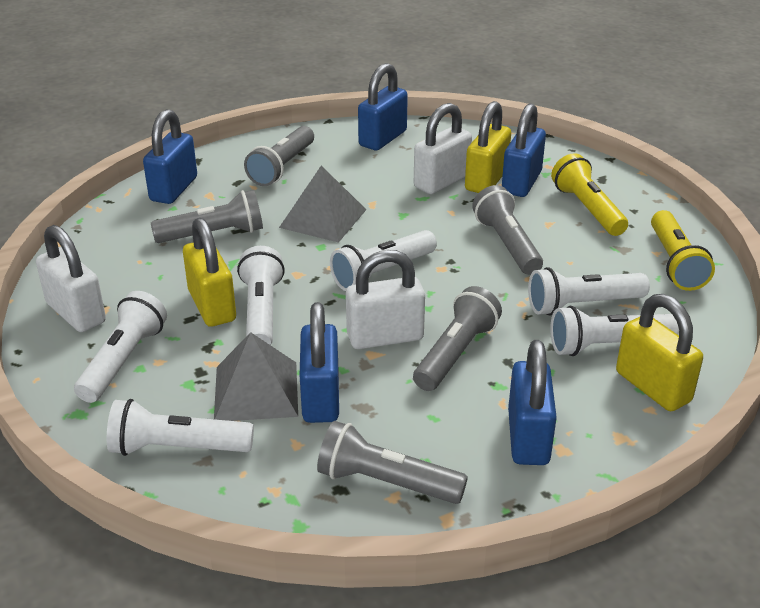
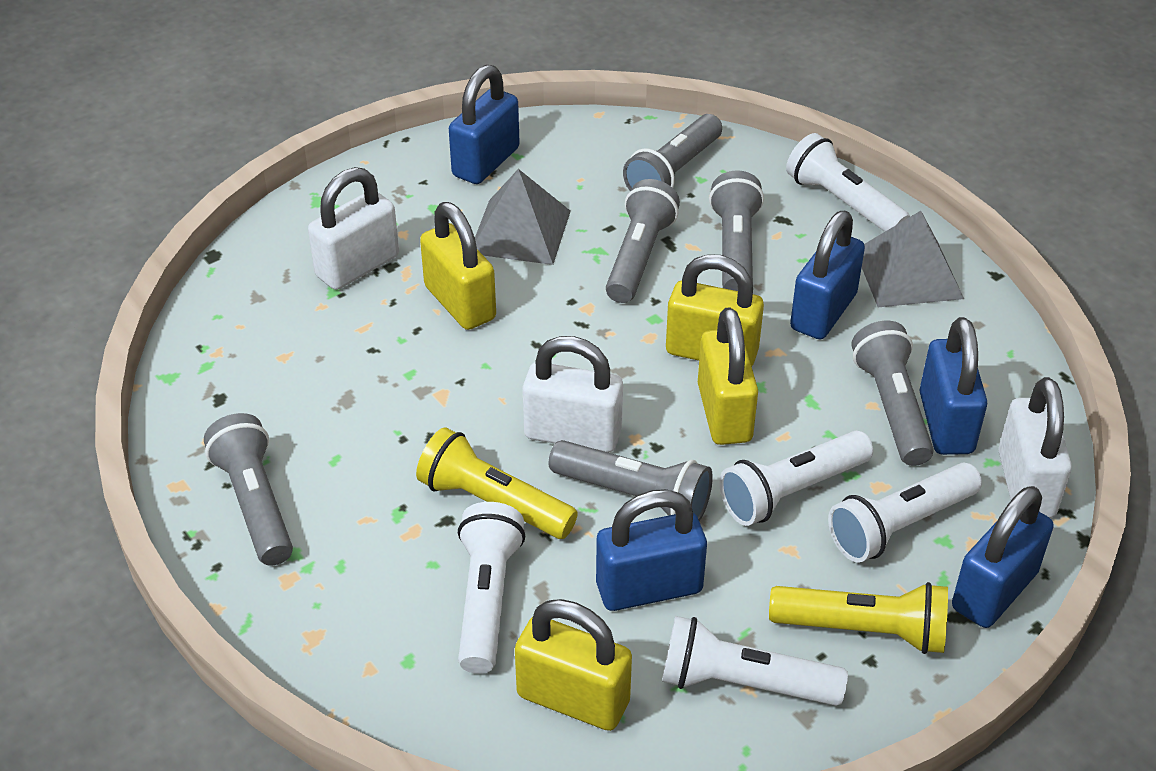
grey flashlight: 5 -> 6
white flashlight: 6 -> 5
yellow padlock: 3 -> 4

